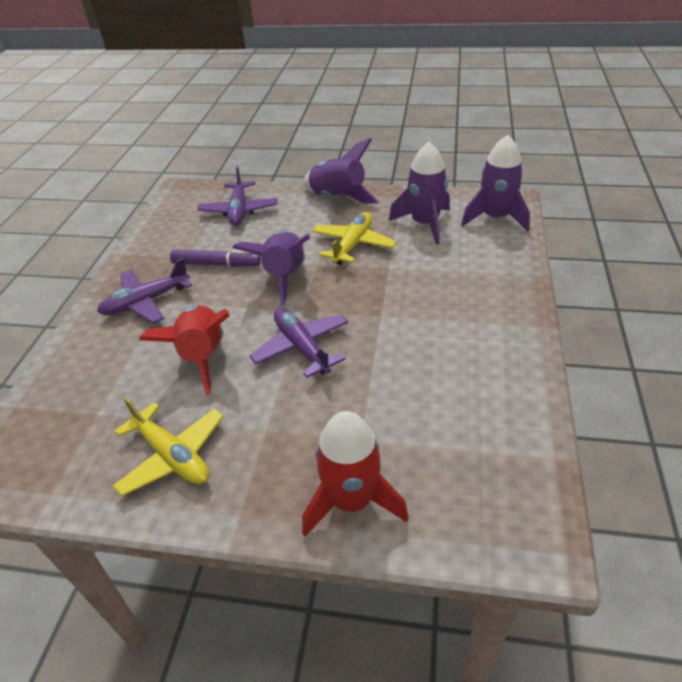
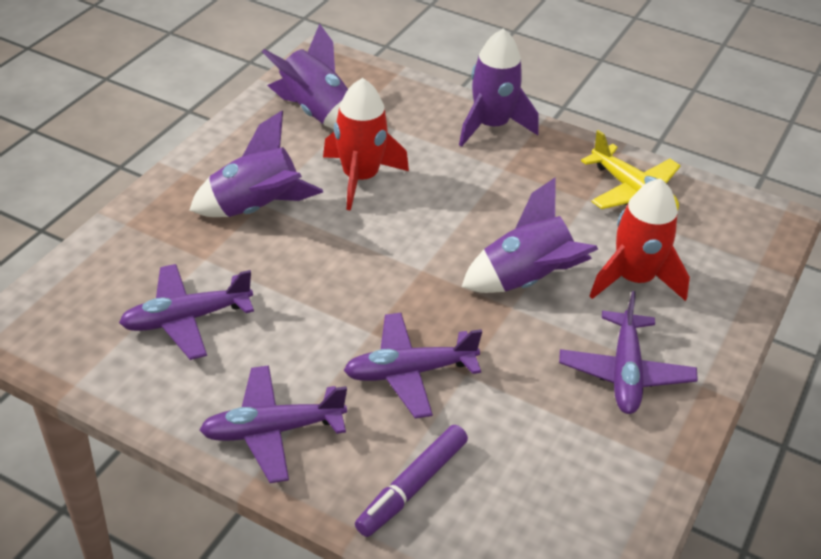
purple plane: 3 -> 4
yellow plane: 2 -> 1

